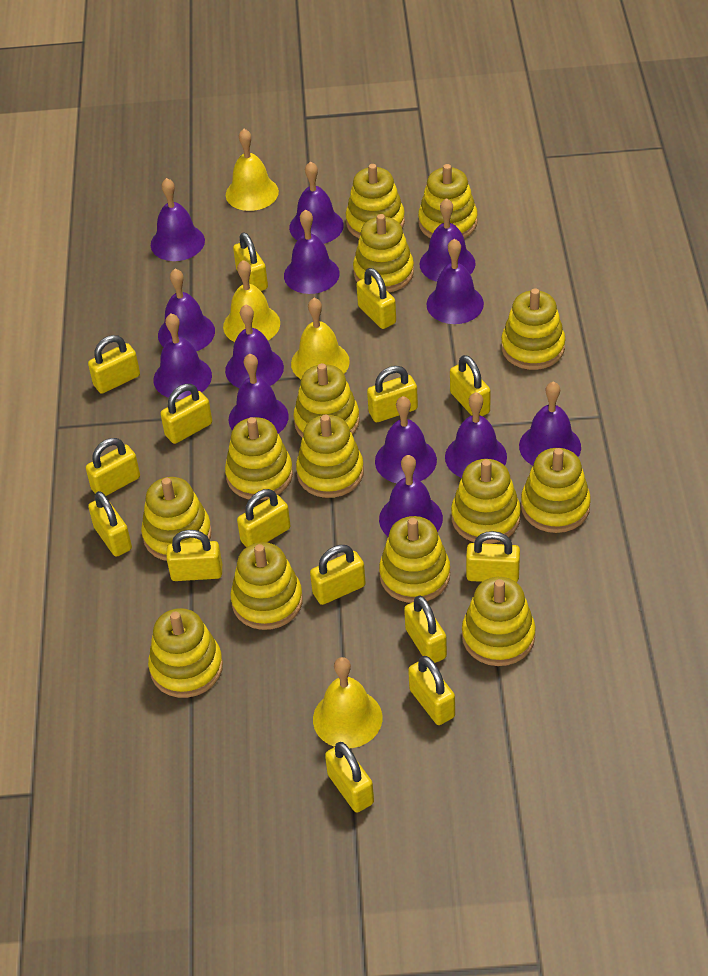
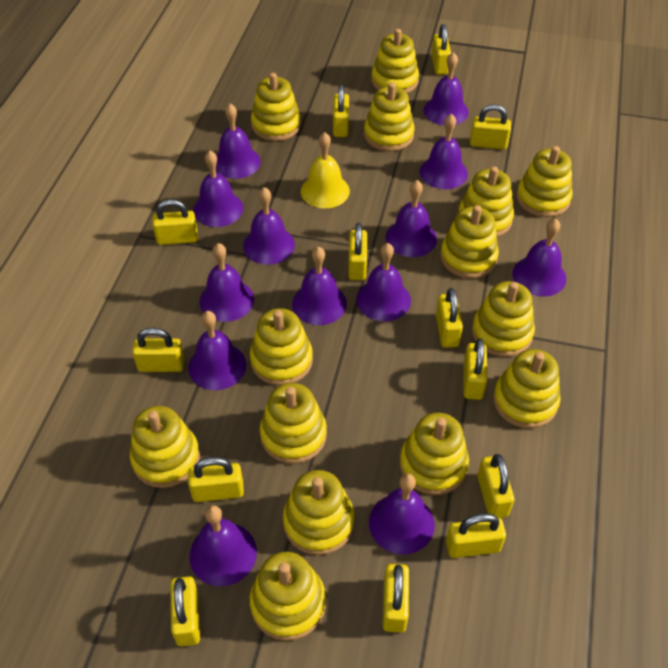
yellow bell: 4 -> 1
yellow padlock: 15 -> 13

